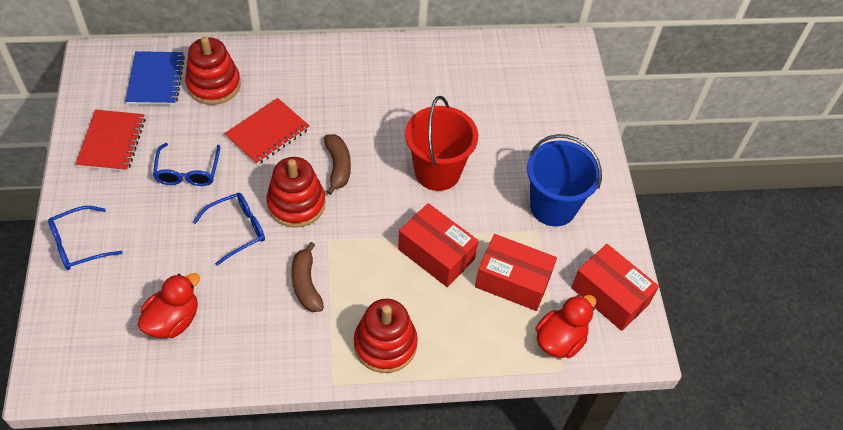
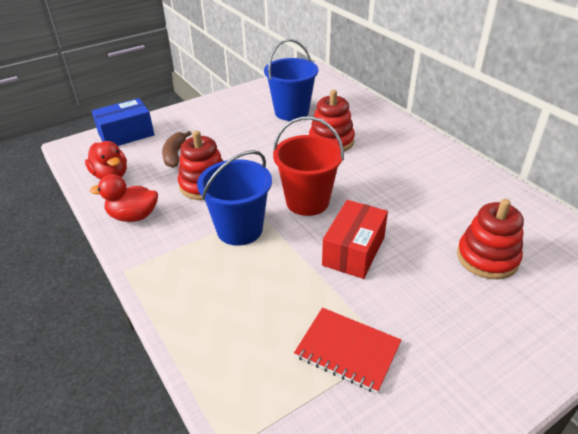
blue box: 0 -> 1
blue bucket: 1 -> 2
blue glasses: 3 -> 0
blue notebook: 1 -> 0
brown banana: 2 -> 1
red box: 3 -> 1
red notebook: 2 -> 1

